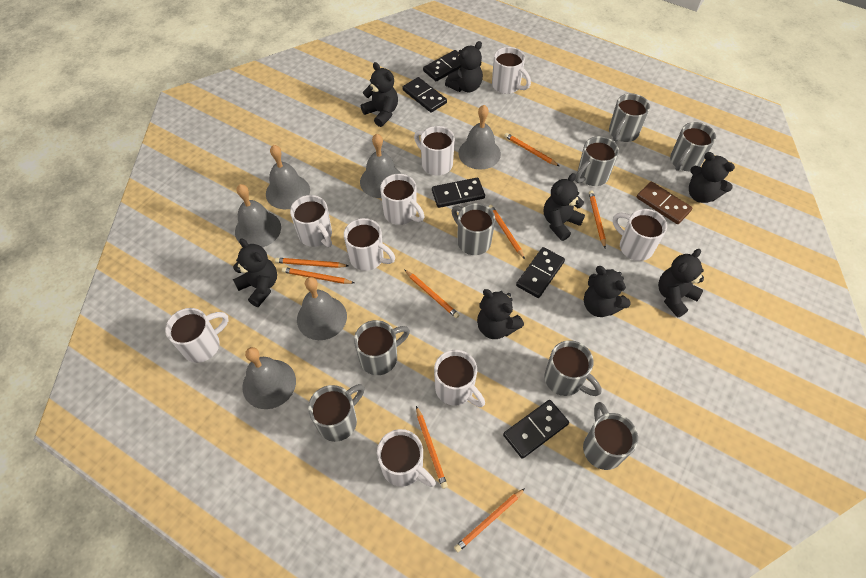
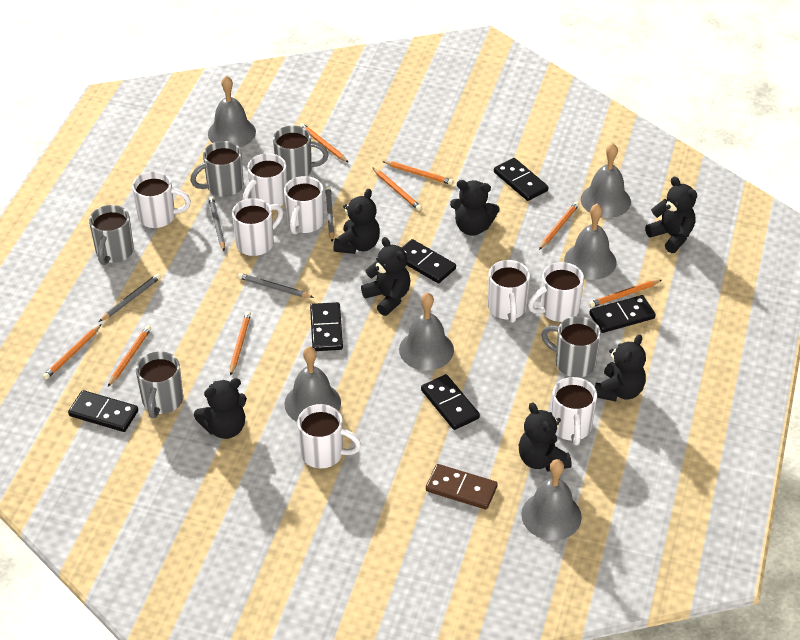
black domino: 5 -> 6
black teddy bear: 8 -> 7
grey mug: 8 -> 5
grey pencil: 0 -> 4
white mug: 9 -> 8

